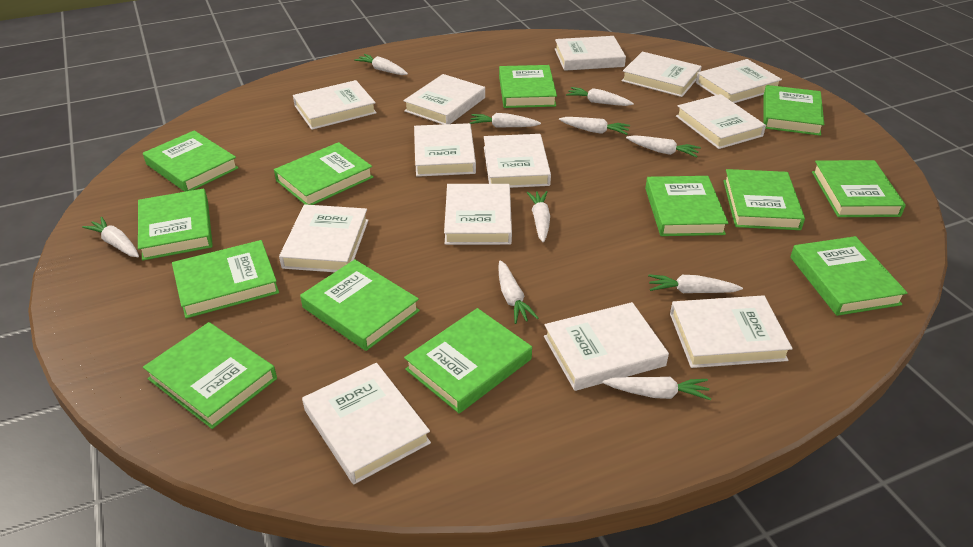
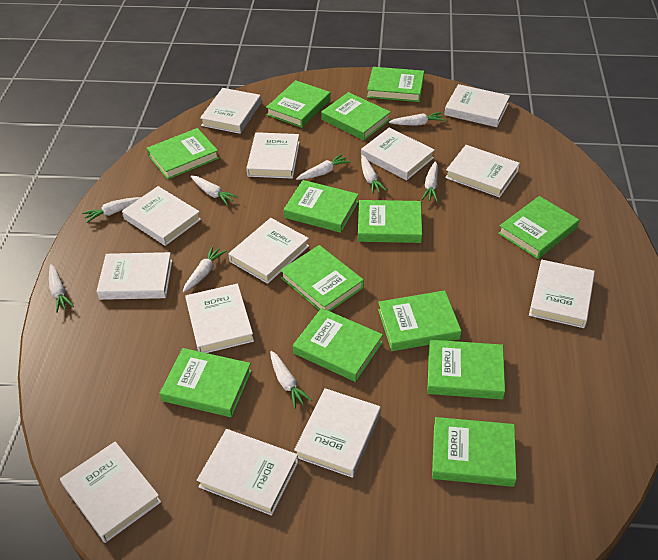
white carrot: 10 -> 9

